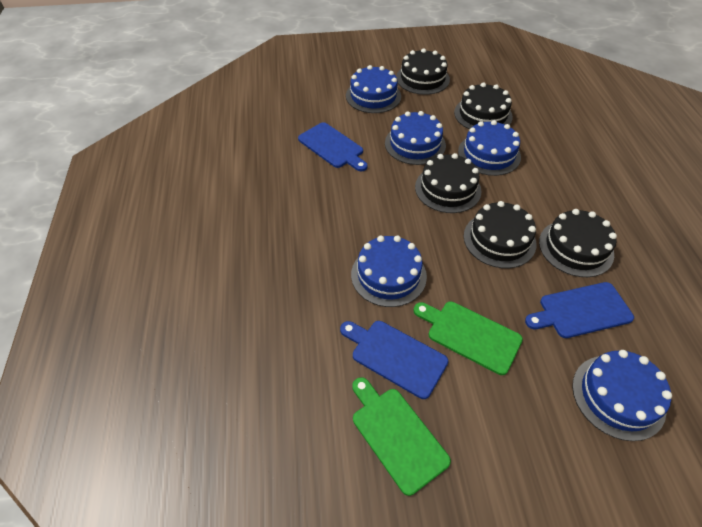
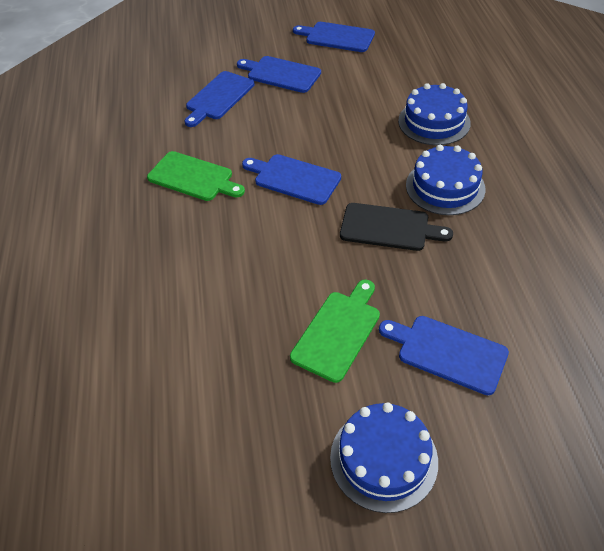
black cake: 5 -> 0
black cutting board: 0 -> 1
blue cake: 5 -> 3
blue cutting board: 3 -> 5

